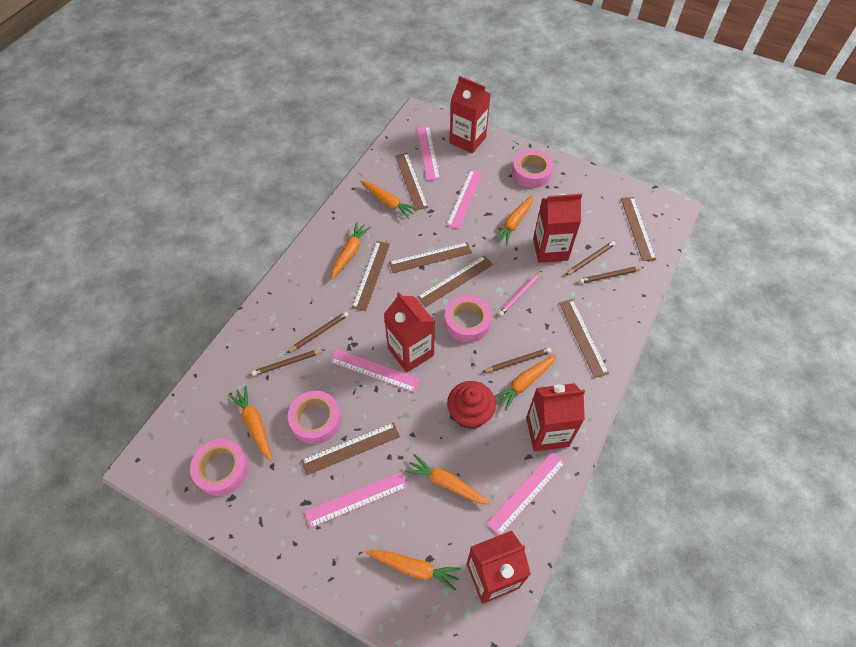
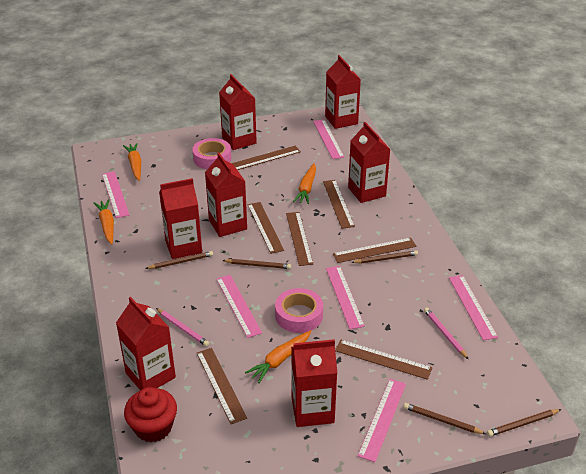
orange carrot: 7 -> 4
pink pencil: 1 -> 2
pink ruler: 5 -> 6
pink tape: 4 -> 2
red carton: 5 -> 7

